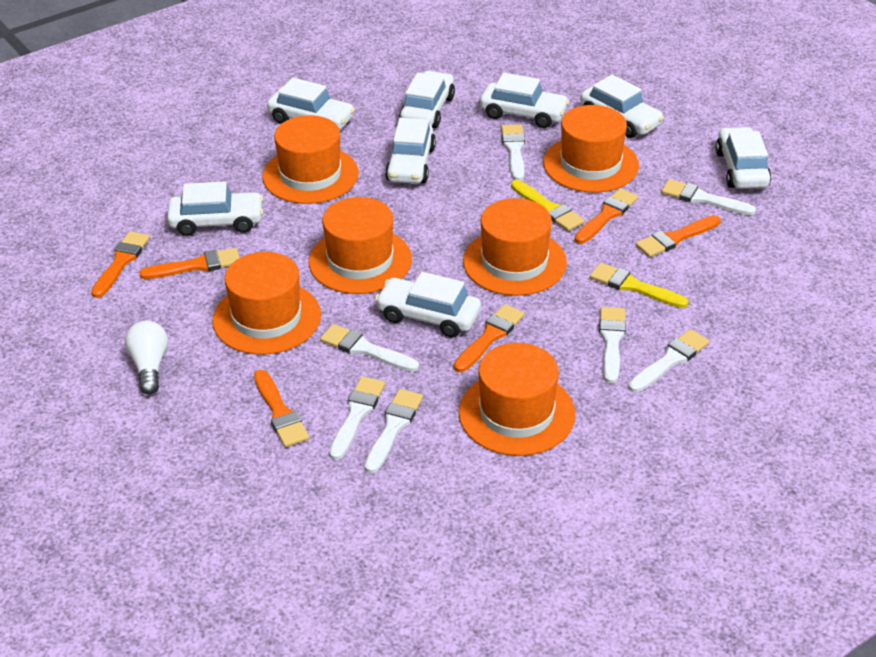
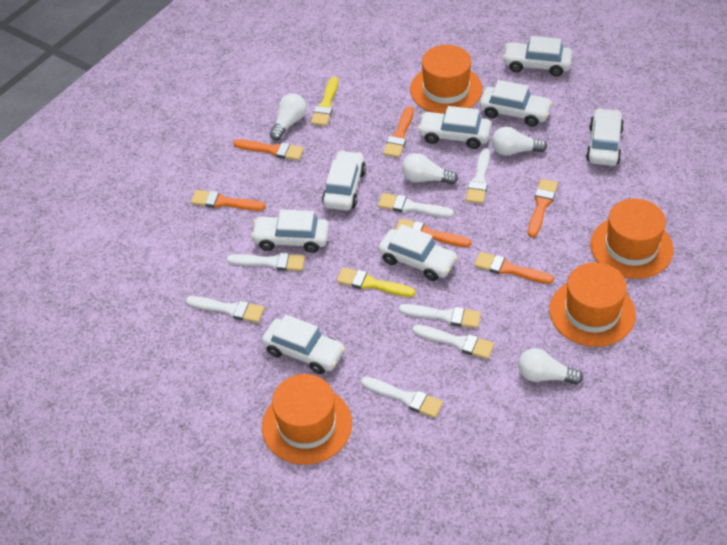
orange hat: 6 -> 4
white light bulb: 1 -> 4

